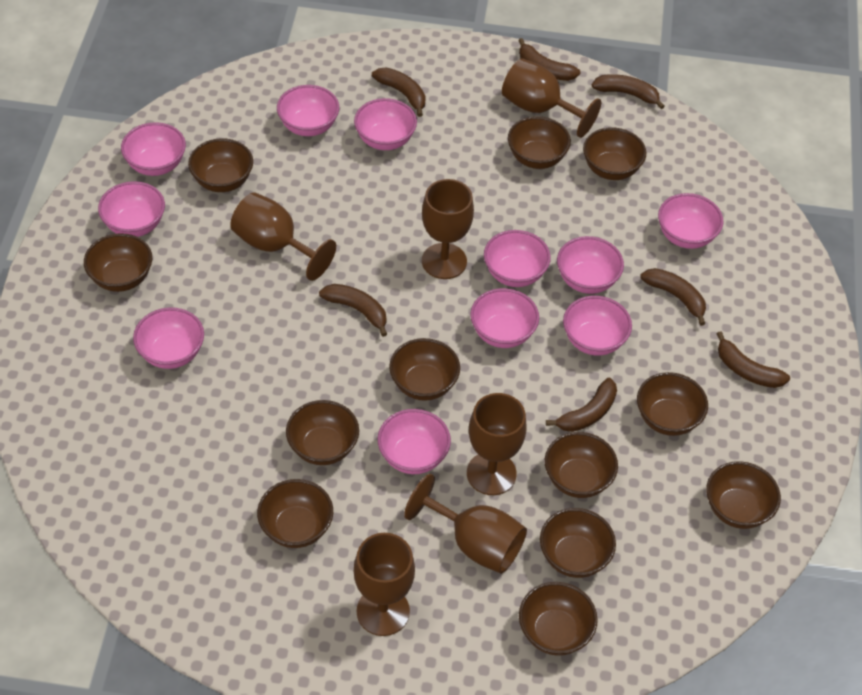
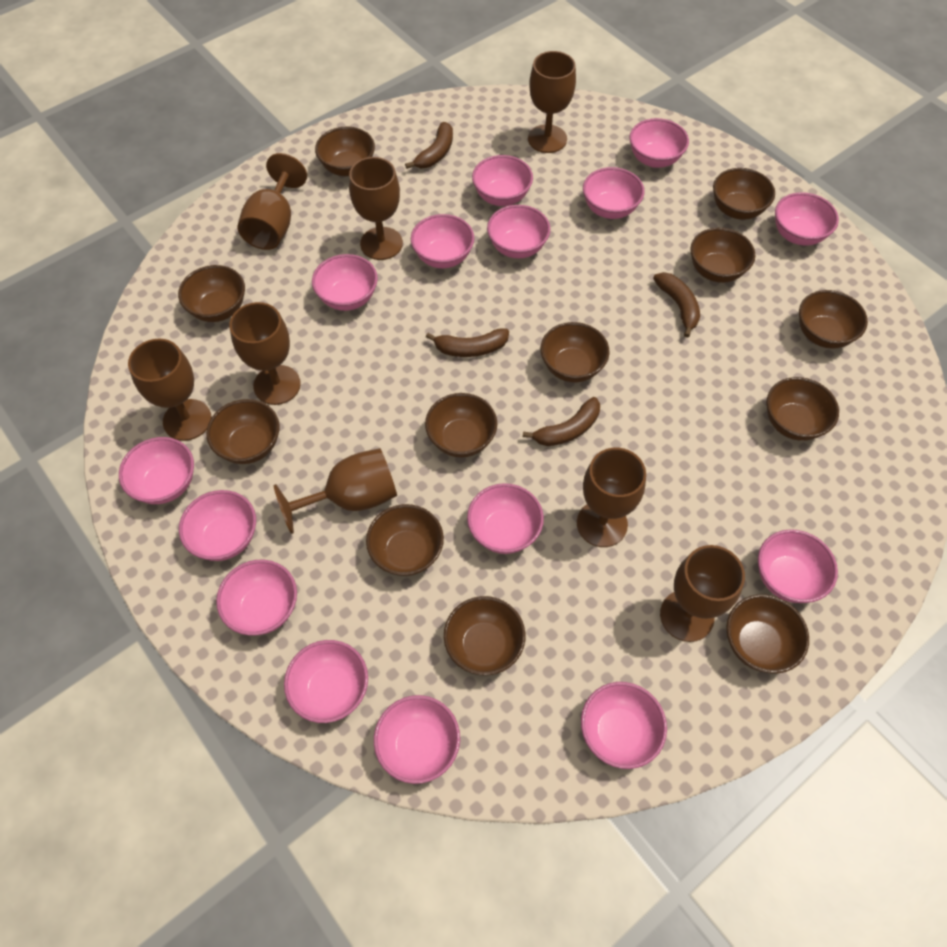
brown banana: 7 -> 4
brown goblet: 6 -> 8
pink bowl: 11 -> 15

